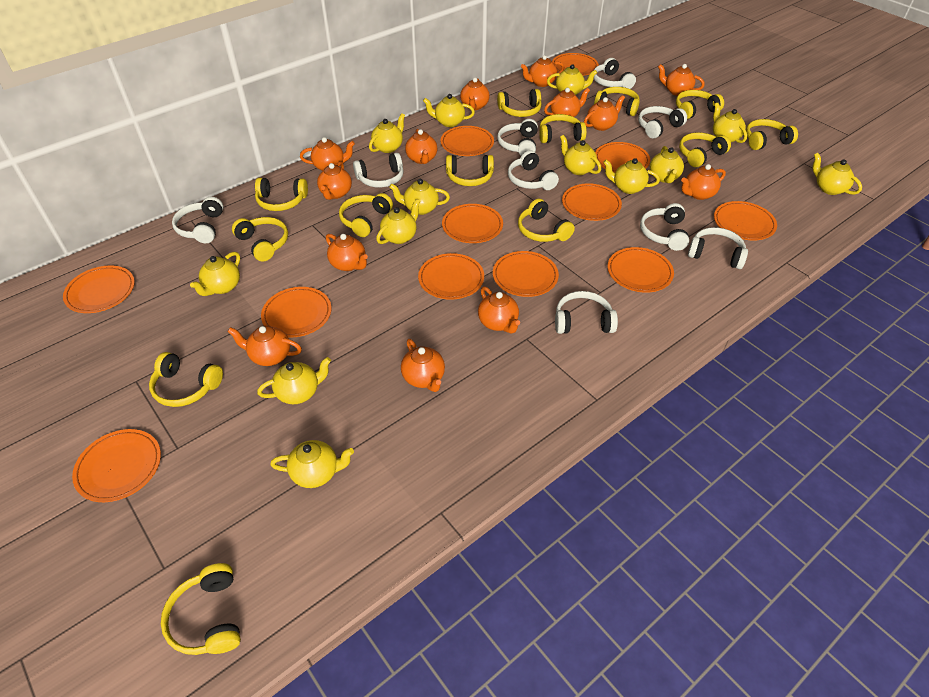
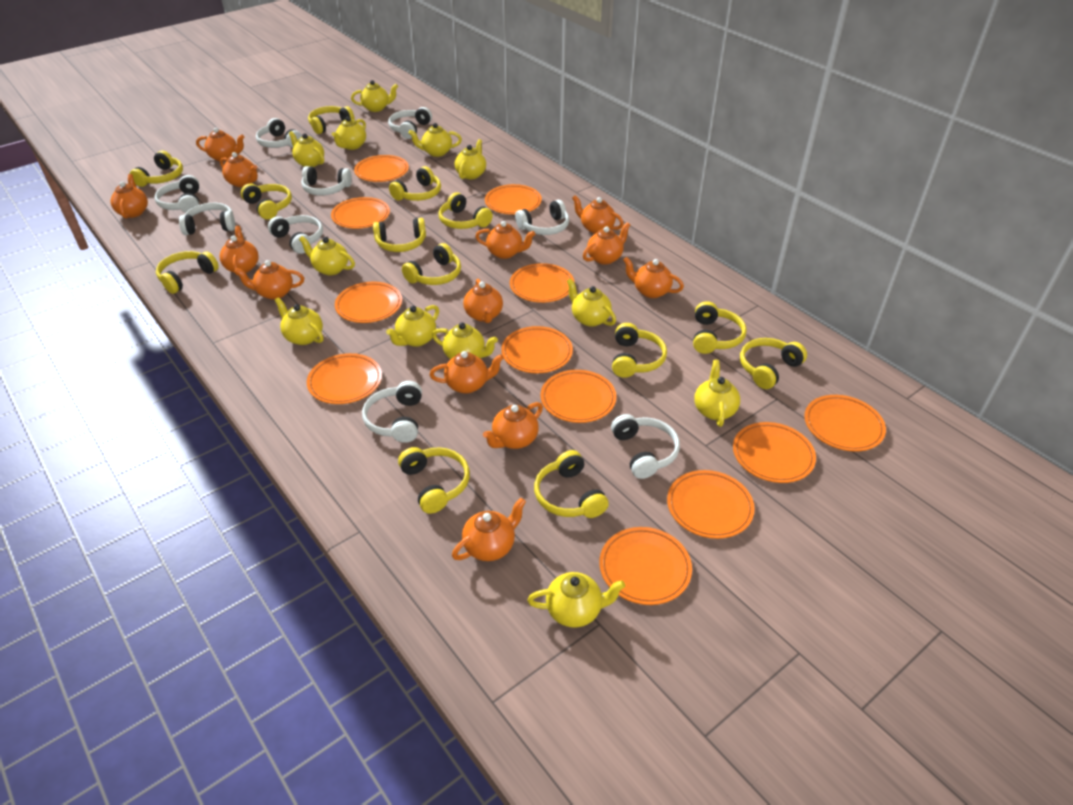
yellow teapot: 13 -> 12

